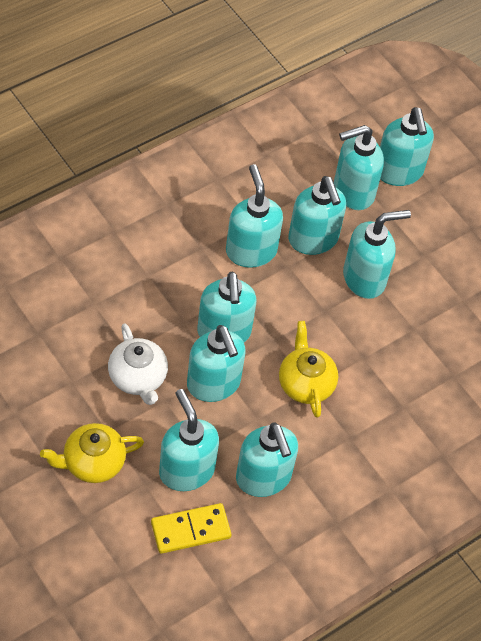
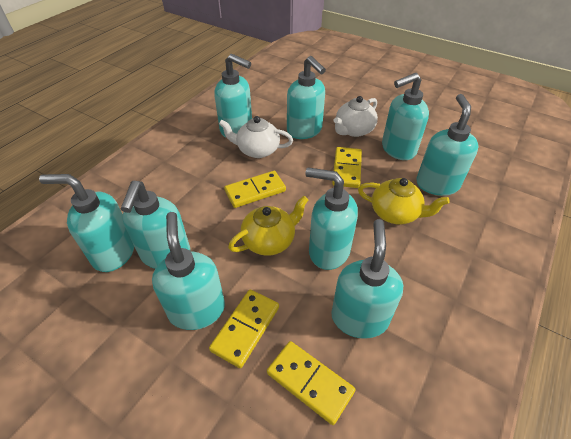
white teapot: 1 -> 2
yellow domino: 1 -> 4

